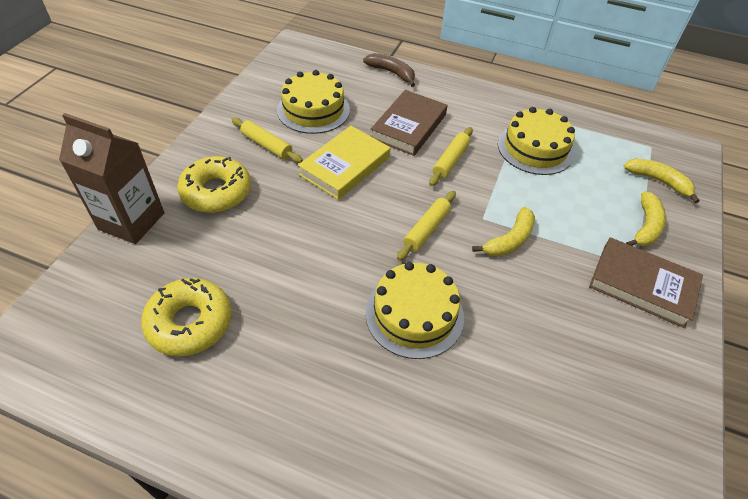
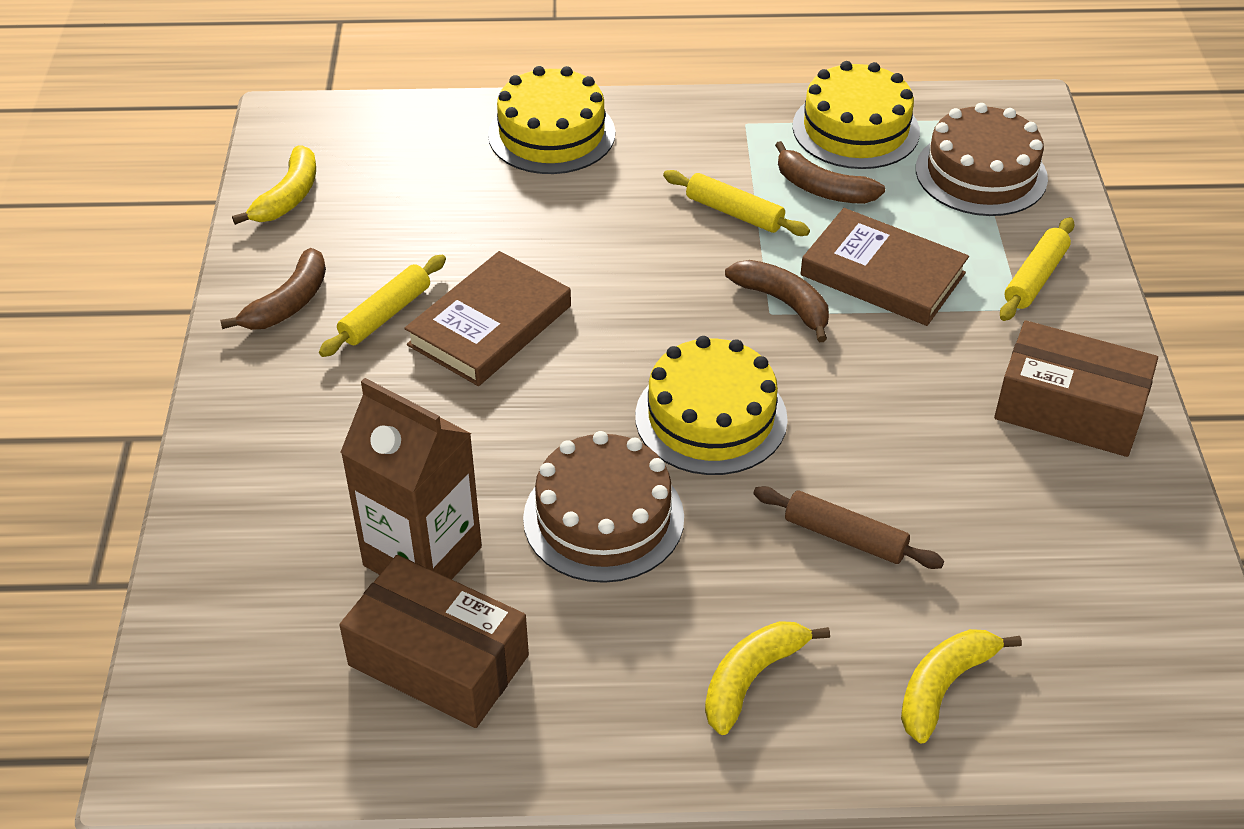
brown banana: 1 -> 3
brown box: 0 -> 2
brown cake: 0 -> 2
brown rolling pin: 0 -> 1
yellow book: 1 -> 0
yellow donut: 2 -> 0

